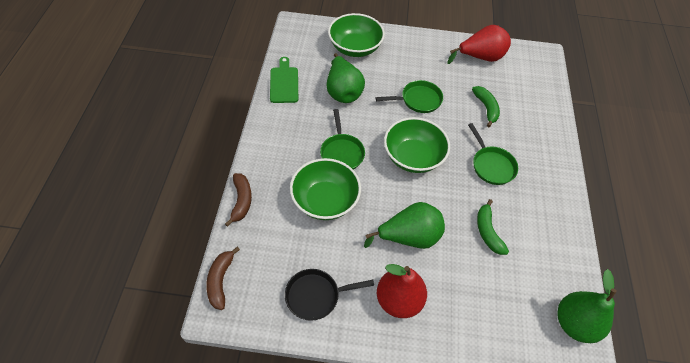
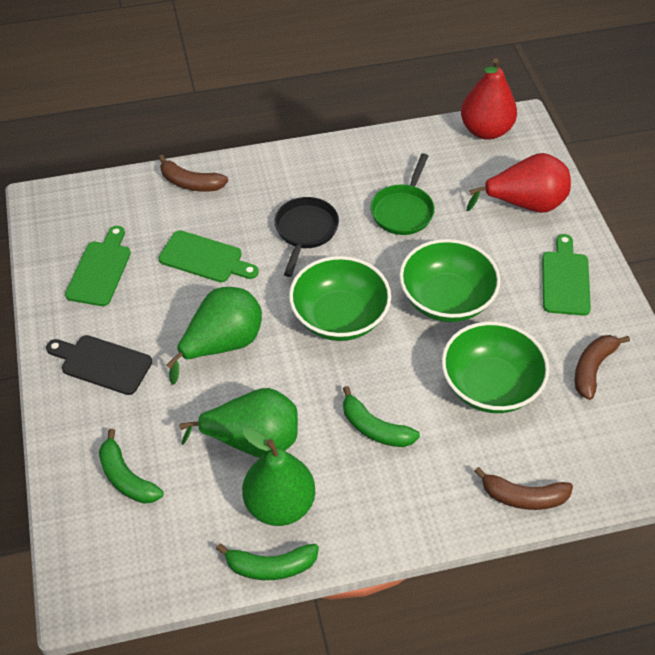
black cutting board: 0 -> 1
brown banana: 2 -> 3
green banana: 2 -> 3
green cutting board: 1 -> 3
green pan: 3 -> 1

